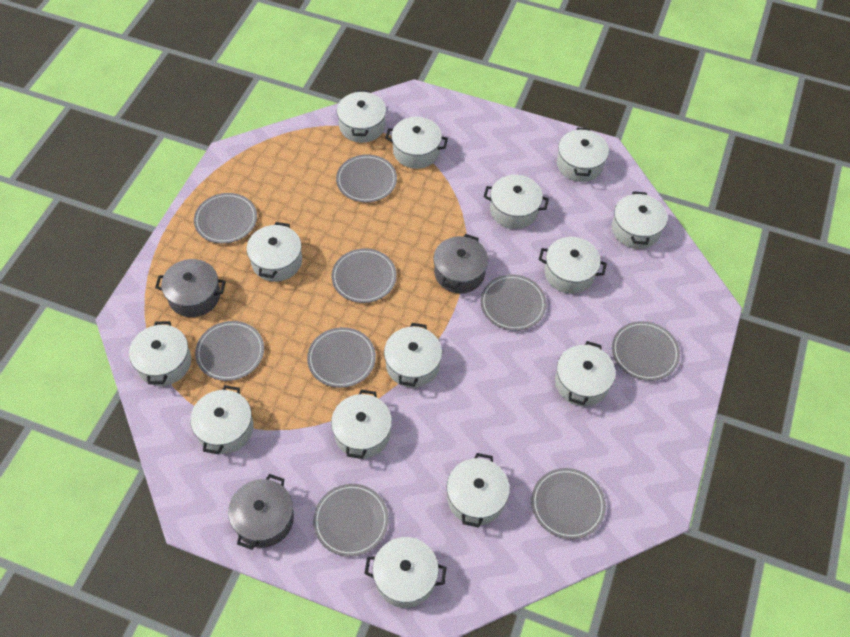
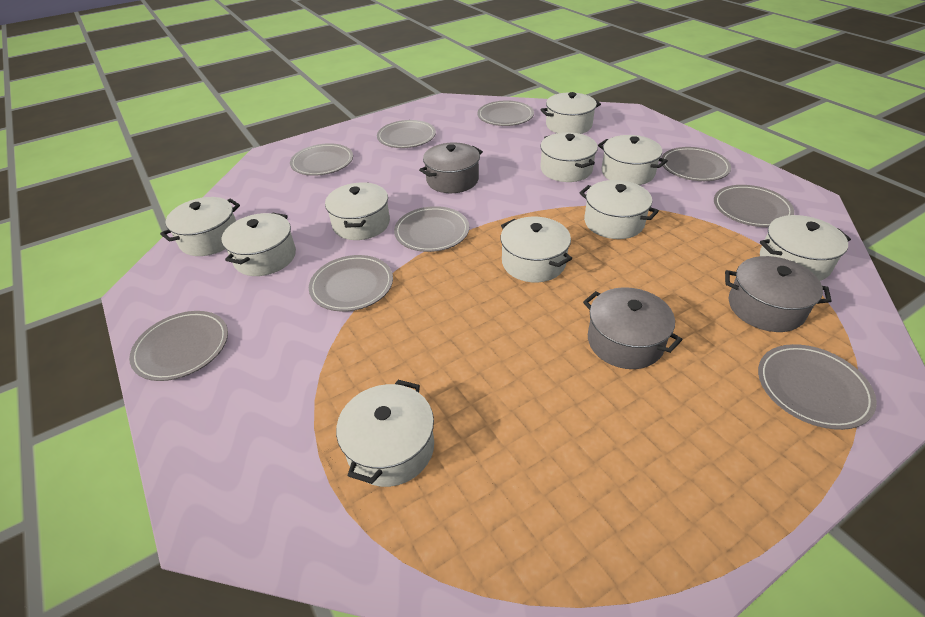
white pot: 14 -> 10

